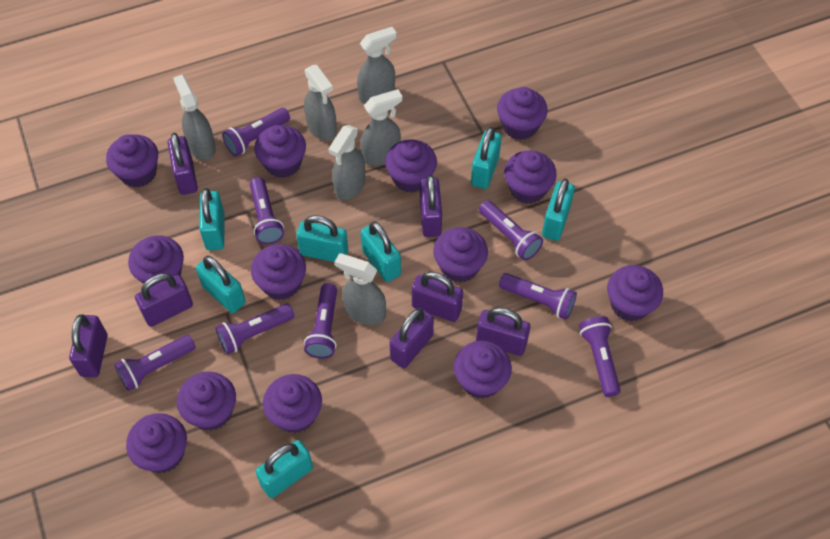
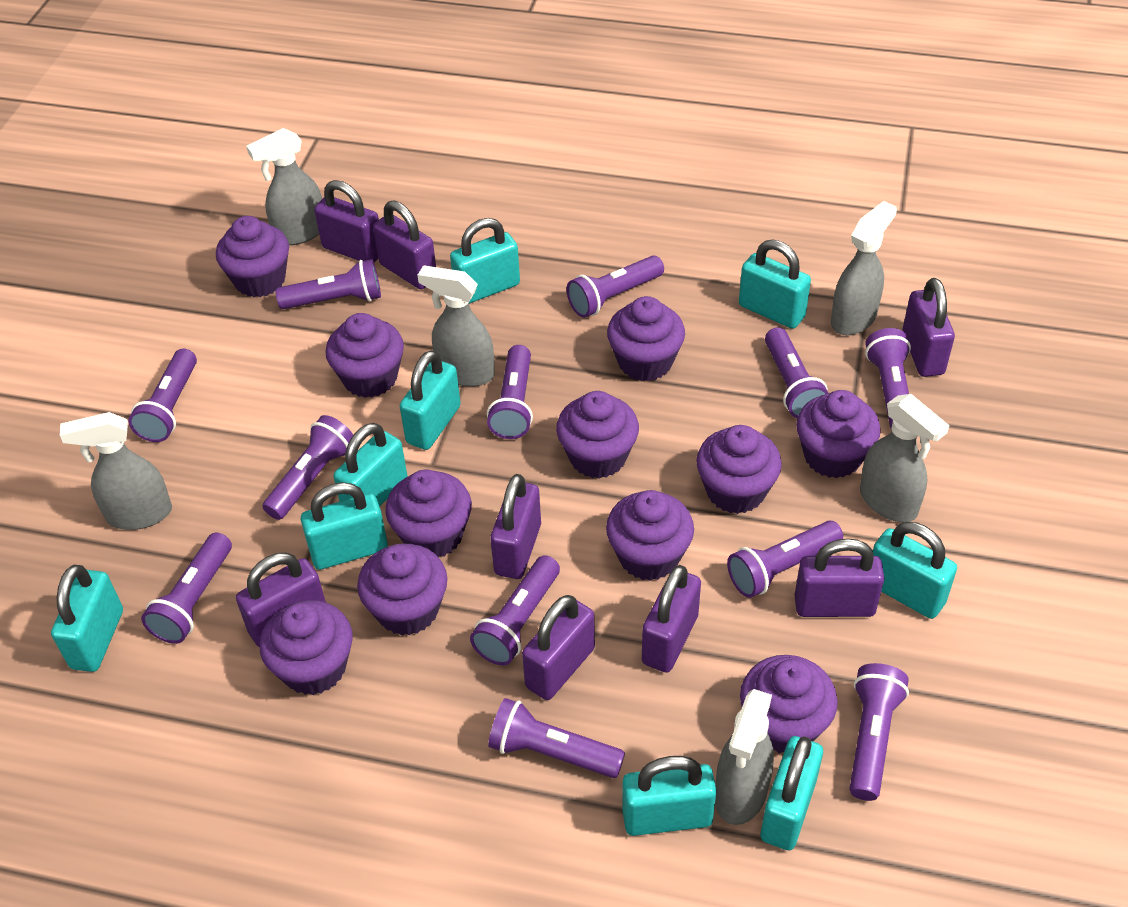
purple cupcake: 13 -> 11
purple flashlight: 8 -> 12
purple padlock: 7 -> 8
turquoise padlock: 7 -> 9

